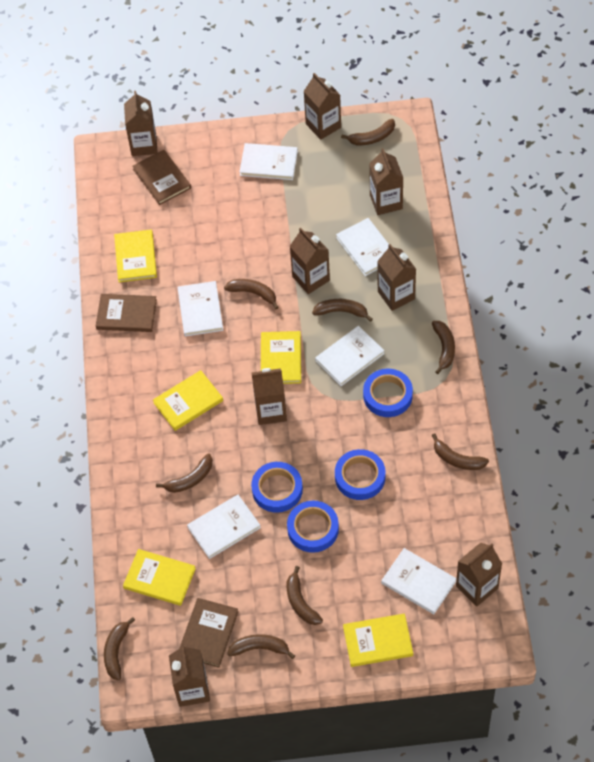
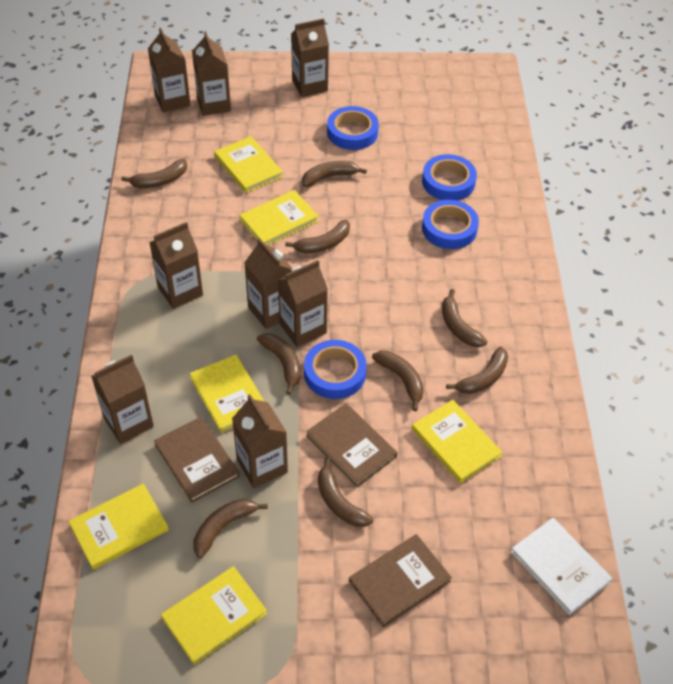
white book: 6 -> 1
yellow book: 5 -> 6

